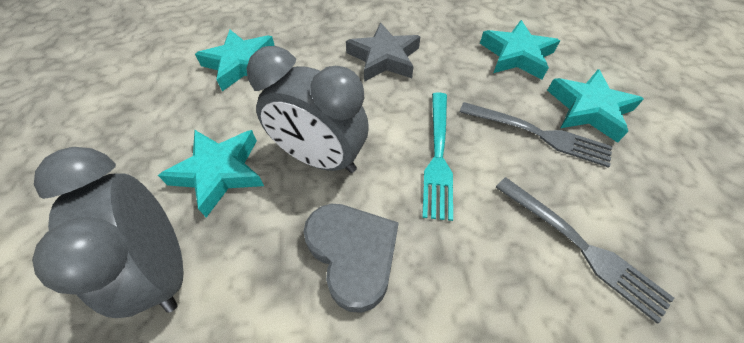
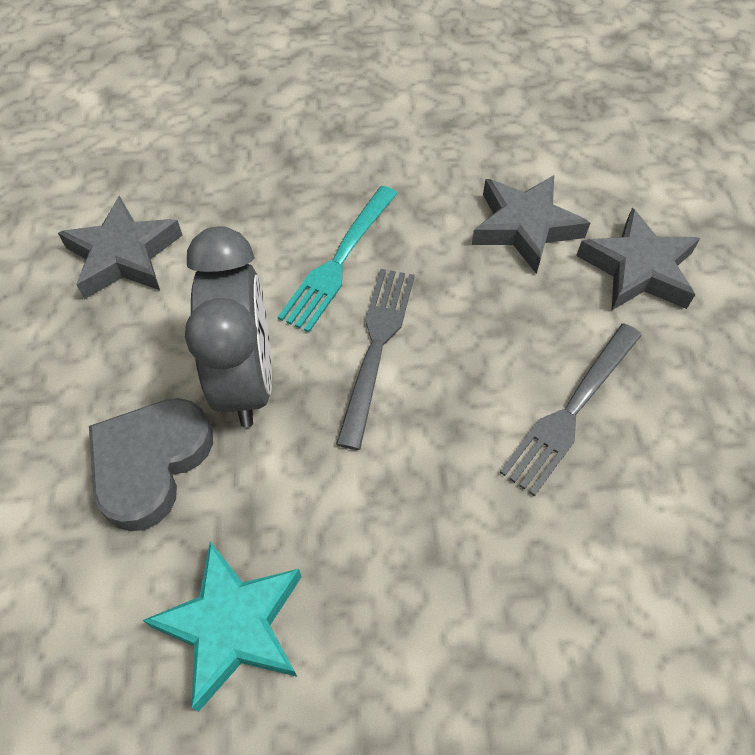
grey clock: 2 -> 1
grey star: 1 -> 3
turquoise star: 4 -> 1

